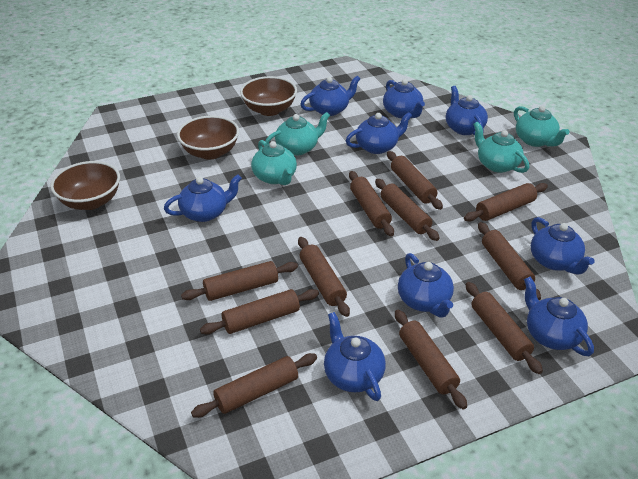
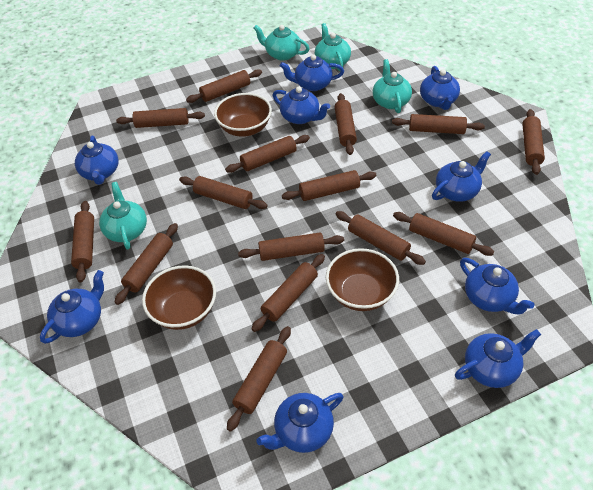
brown rolling pin: 11 -> 15

